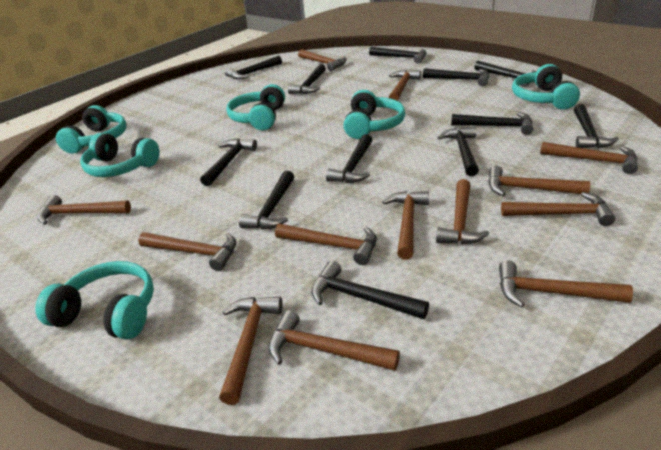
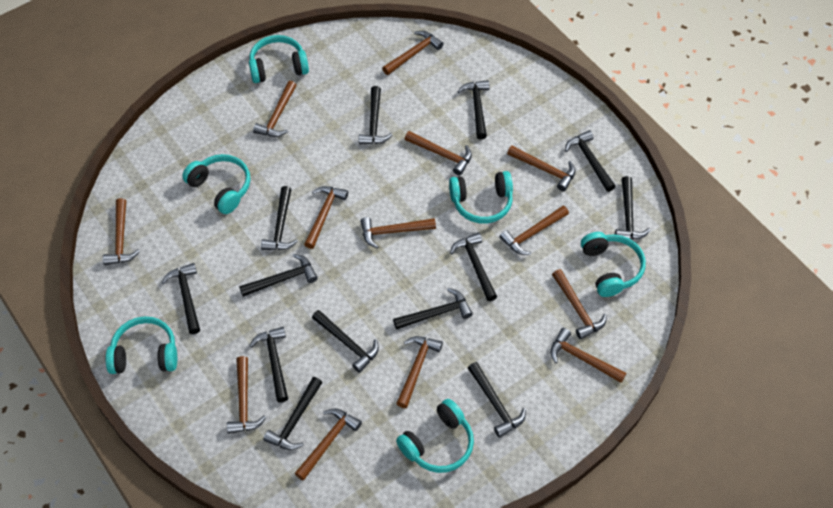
black hammer: 12 -> 13

